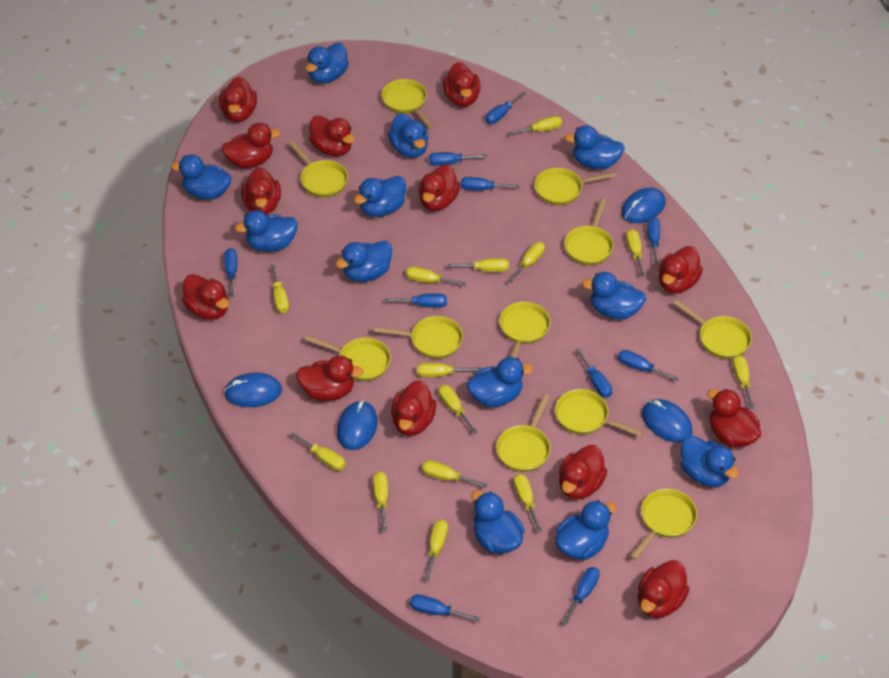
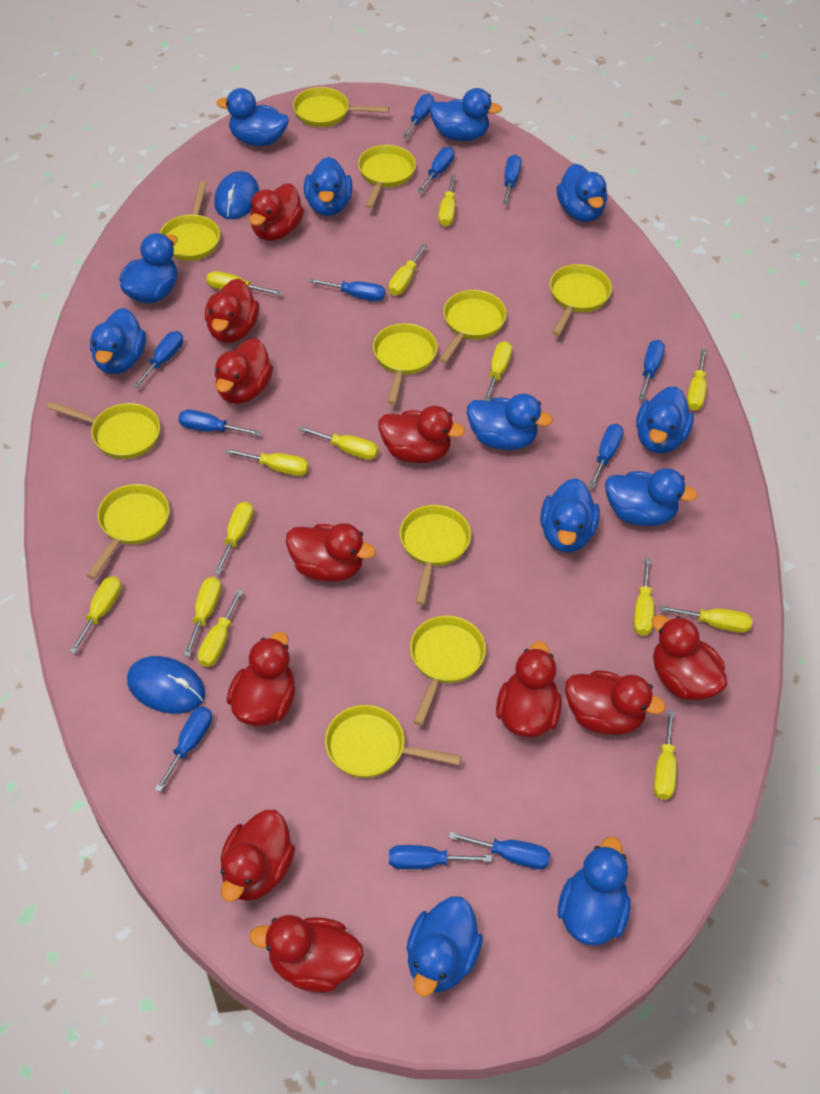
blue mouse: 4 -> 2
blue screwdriver: 10 -> 11
red duck: 13 -> 11

